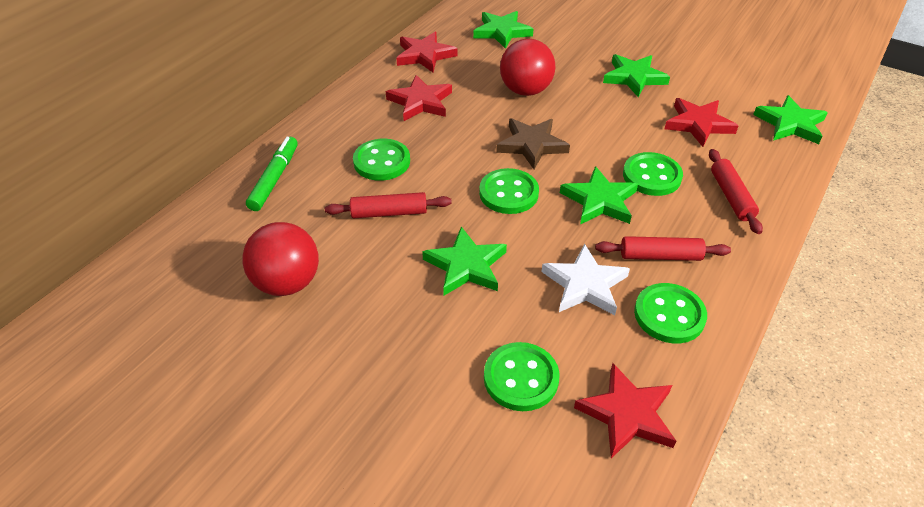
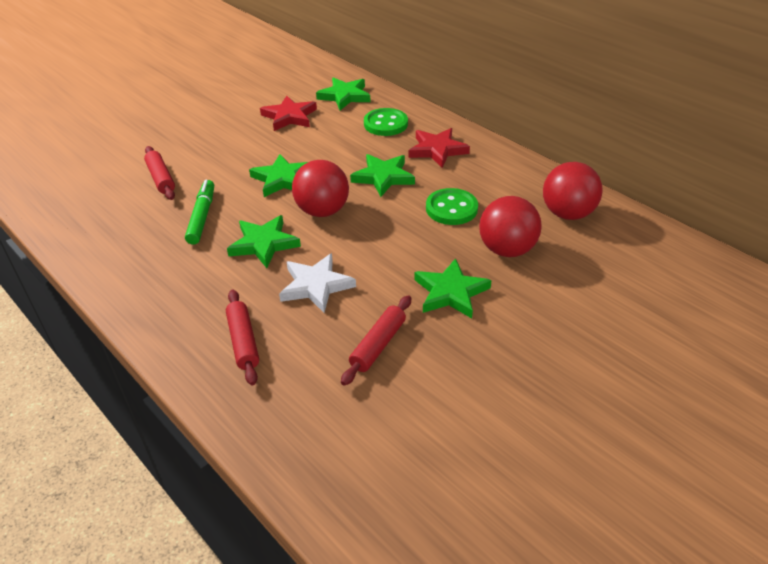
brown star: 1 -> 0
green button: 5 -> 2
red ball: 2 -> 3
red star: 4 -> 2

